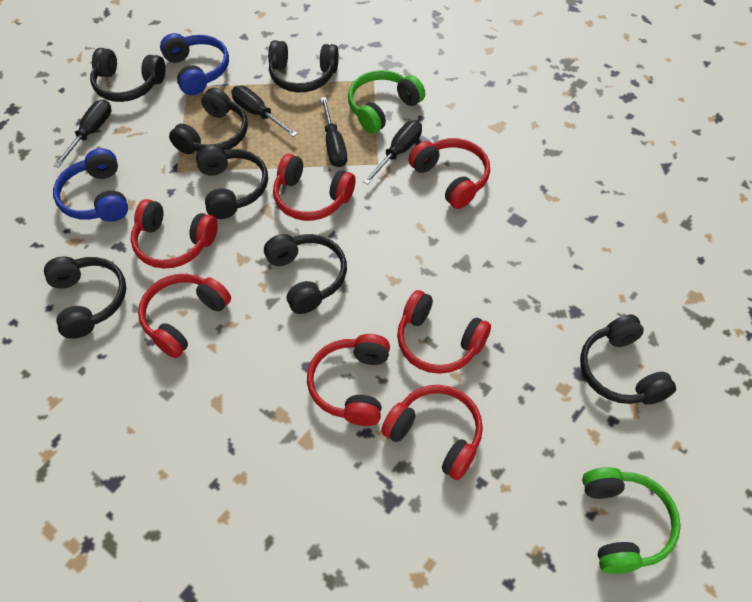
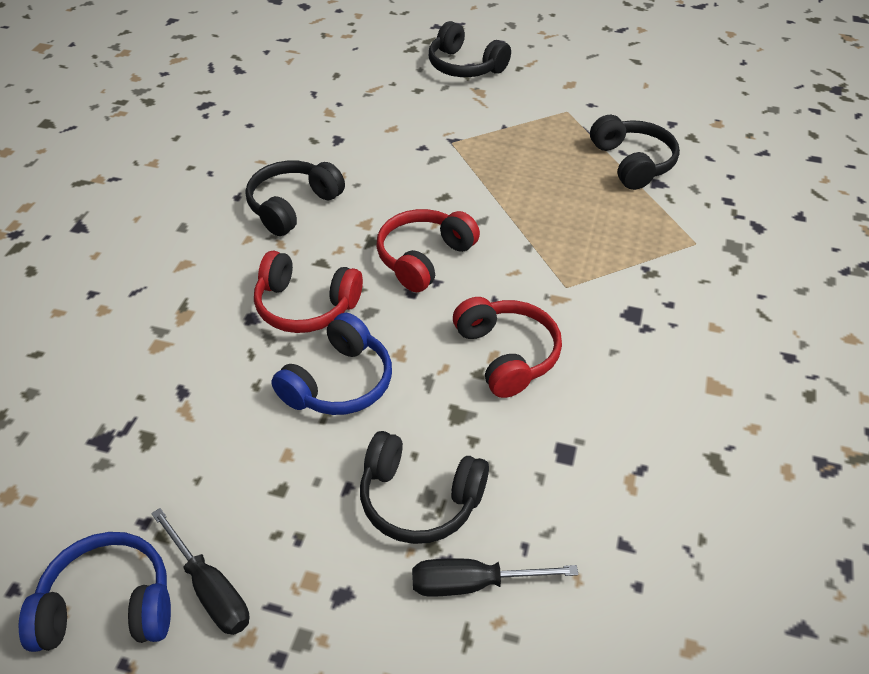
black headphones: 7 -> 4
black screwdriver: 4 -> 2
green headphones: 2 -> 0
red headphones: 7 -> 3

